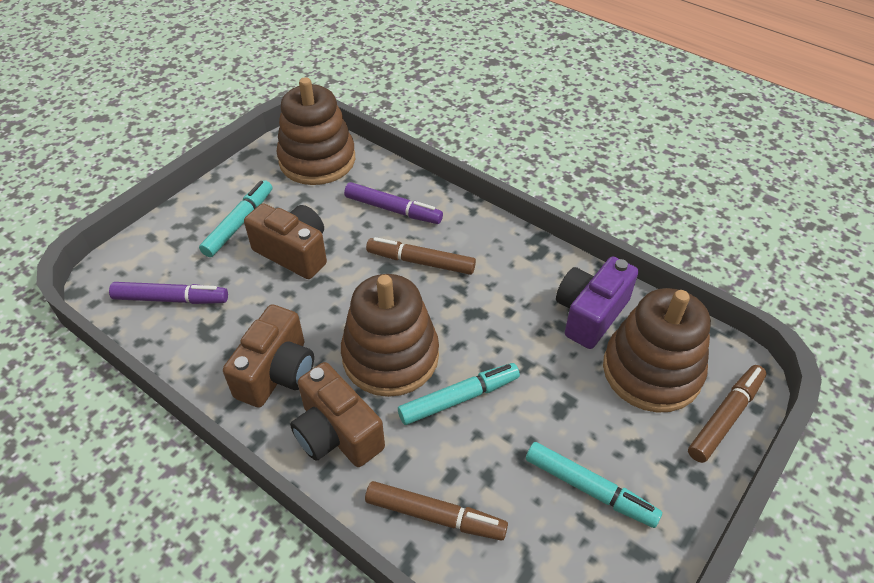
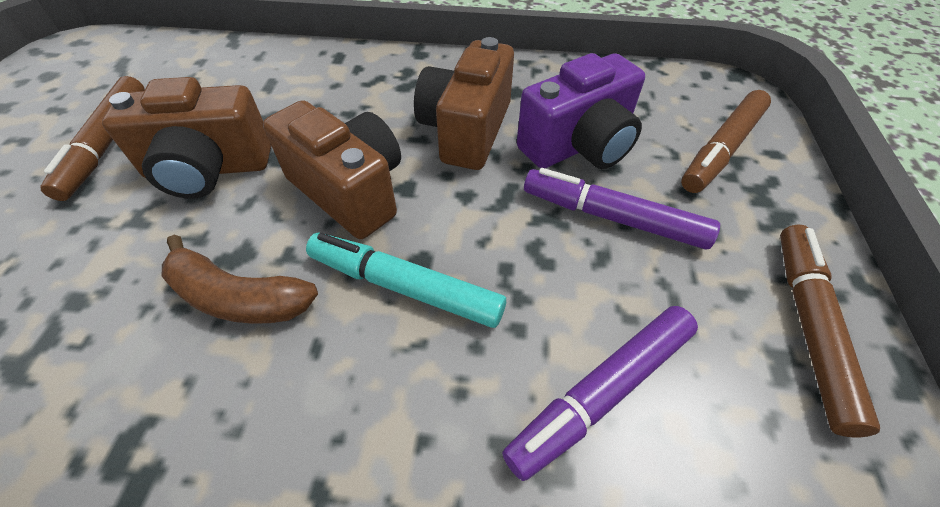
brown banana: 0 -> 1
brown stacking toy: 3 -> 0
turquoise marker: 3 -> 1

